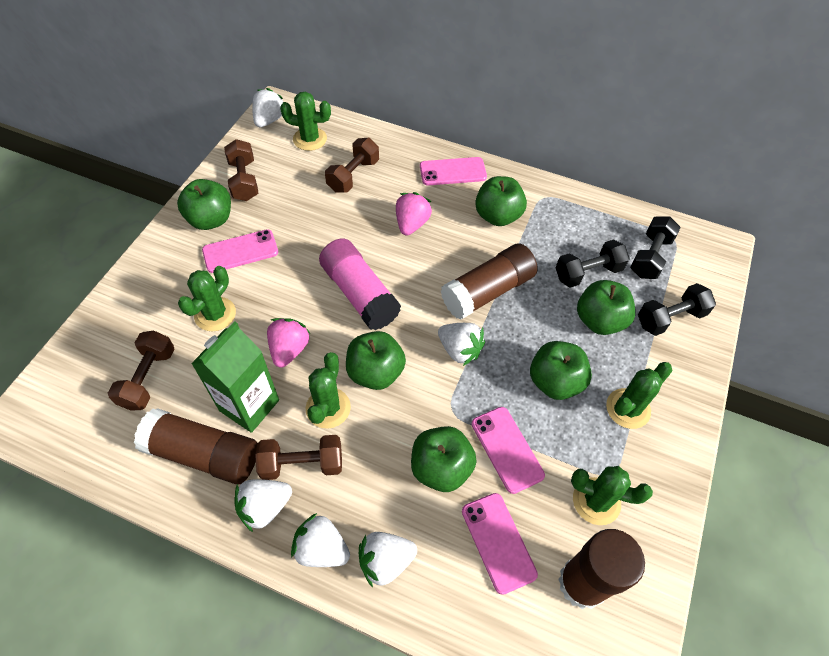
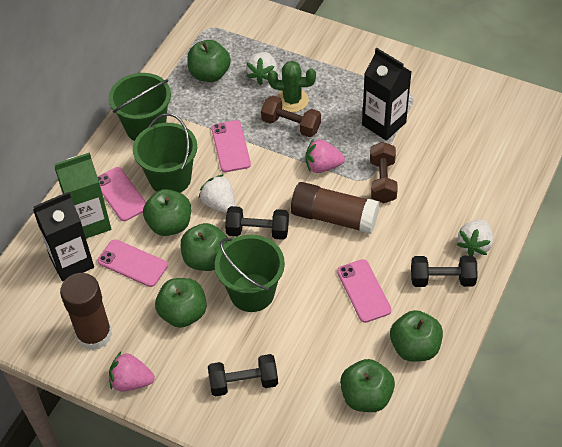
black carton: 0 -> 2
brown dumbbell: 4 -> 2
brown glue stick: 3 -> 2
green bucket: 0 -> 3
green cactus: 5 -> 1
pink glue stick: 1 -> 0
white strawberry: 5 -> 3

